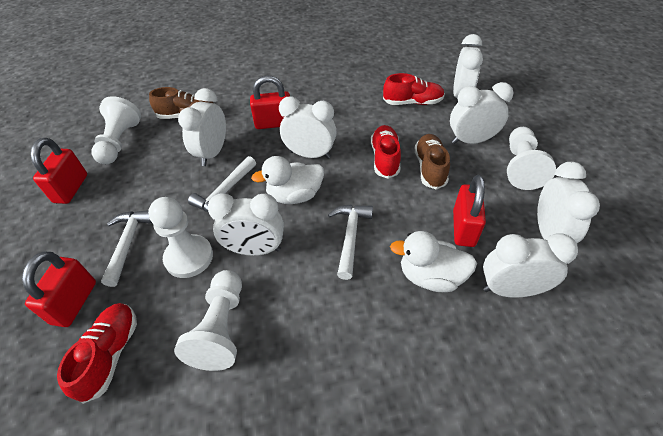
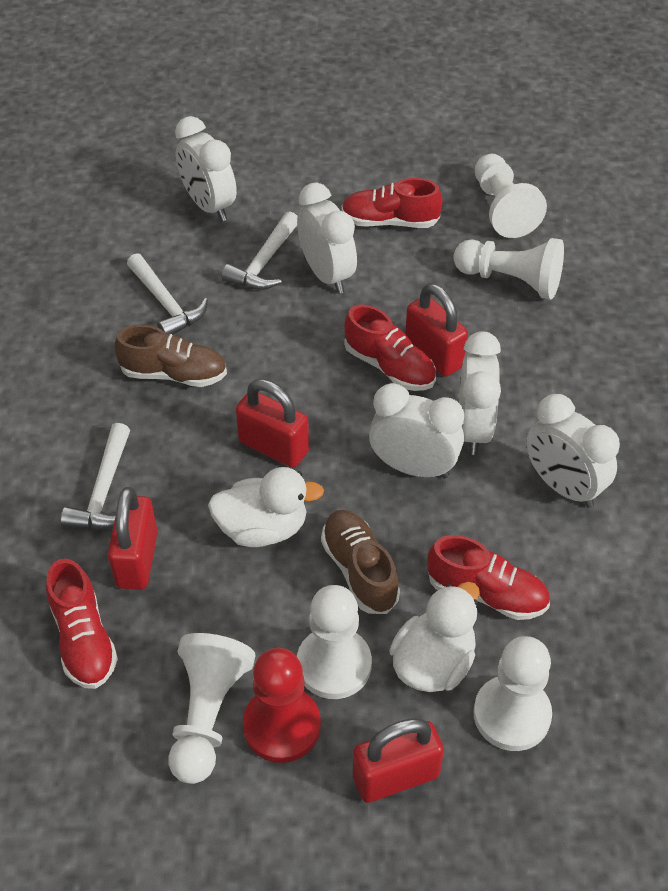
red pawn: 0 -> 1
red shoe: 3 -> 4
white clock: 7 -> 5
white pawn: 4 -> 5

